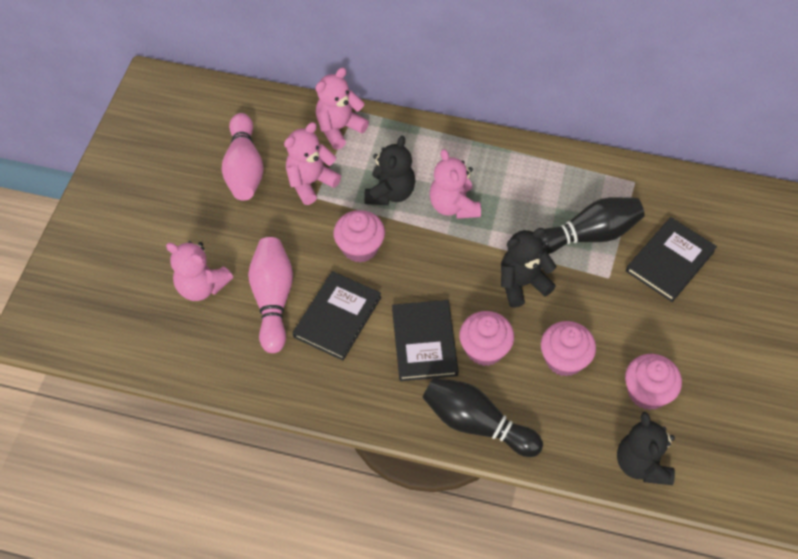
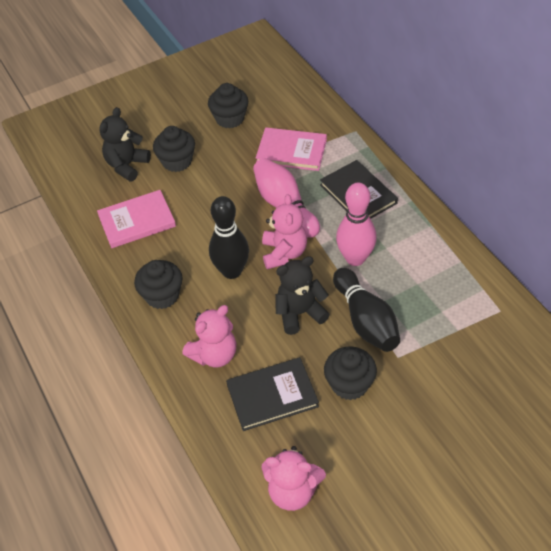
black book: 3 -> 2
black cupcake: 0 -> 4
black teddy bear: 3 -> 2
pink book: 0 -> 2
pink cupcake: 4 -> 0
pink teddy bear: 4 -> 3

